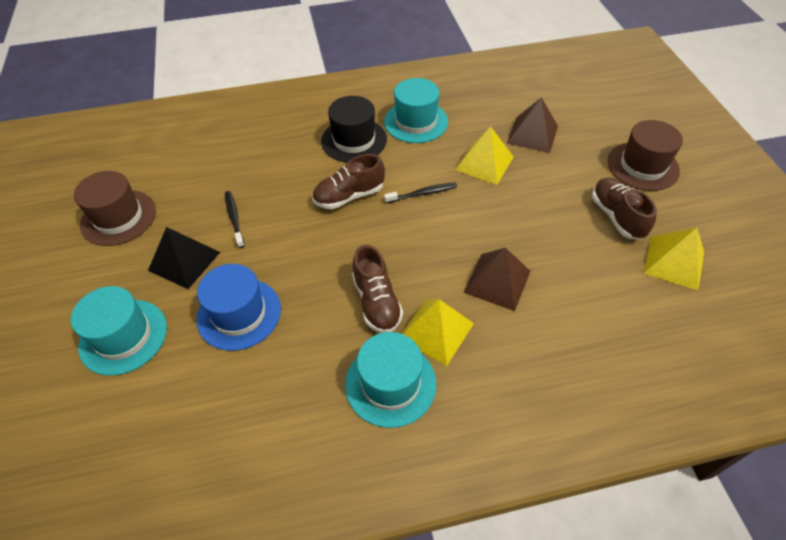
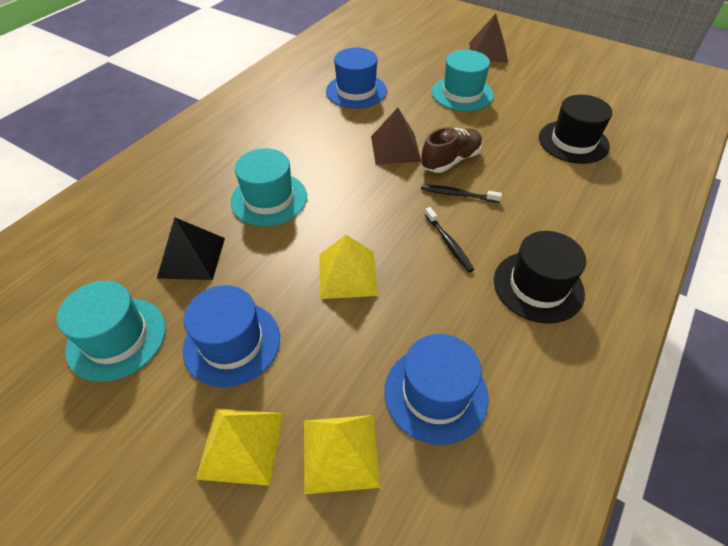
black hat: 1 -> 2
blue hat: 1 -> 3
brown hat: 2 -> 0
brown shoe: 3 -> 1

